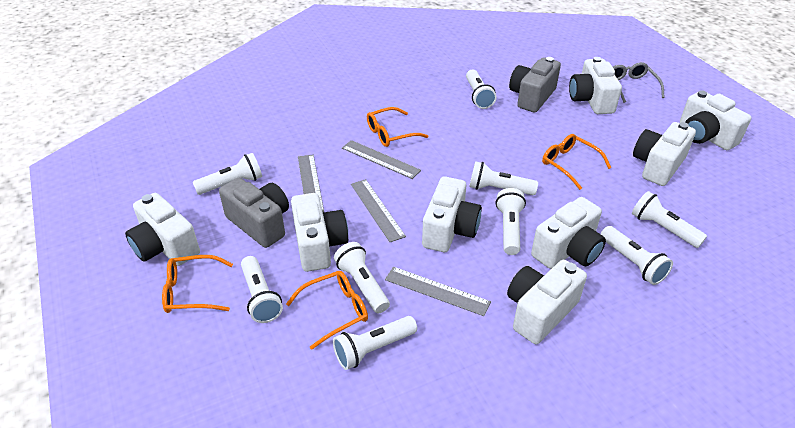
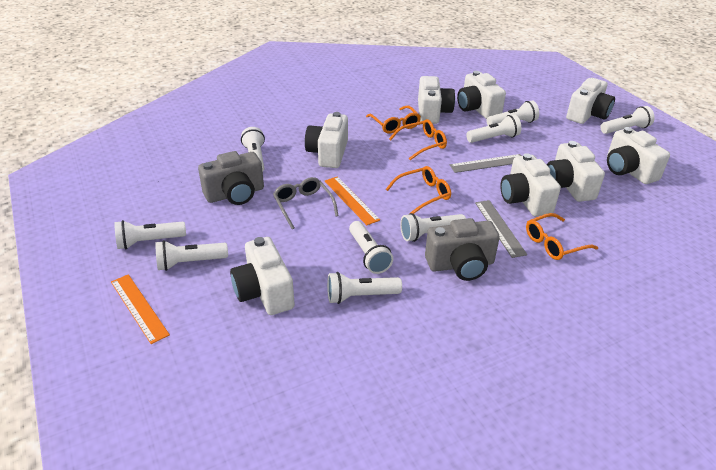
grey ruler: 4 -> 2
orange ruler: 0 -> 2

